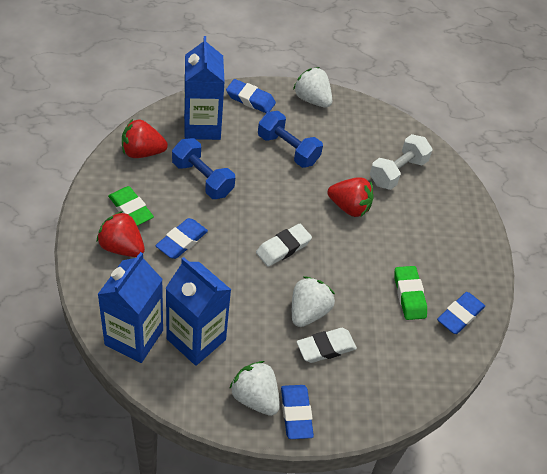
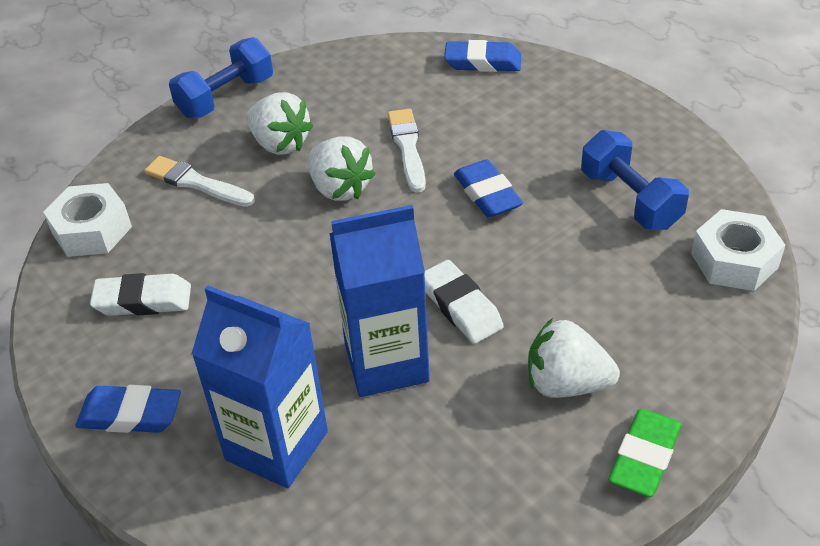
blue carton: 3 -> 2
blue eraser: 4 -> 3
green eraser: 2 -> 1
red strawberry: 3 -> 0
white brush: 0 -> 2
white dumbbell: 1 -> 0
white nut: 0 -> 2

